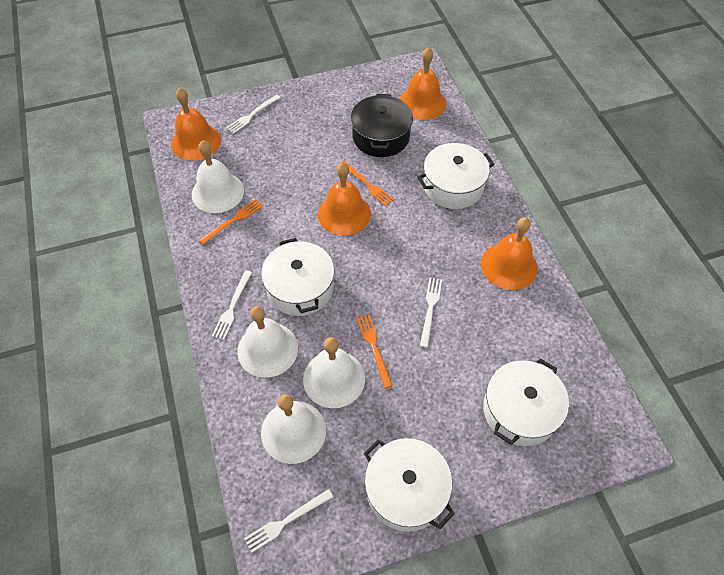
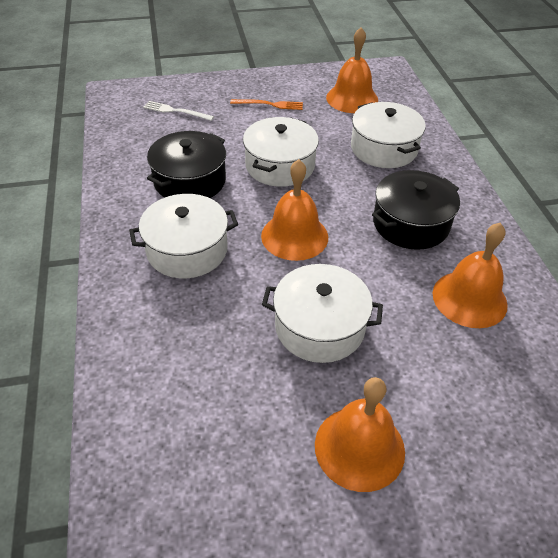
black pot: 1 -> 2
orange fork: 3 -> 1
white bell: 4 -> 0
white fork: 4 -> 1

